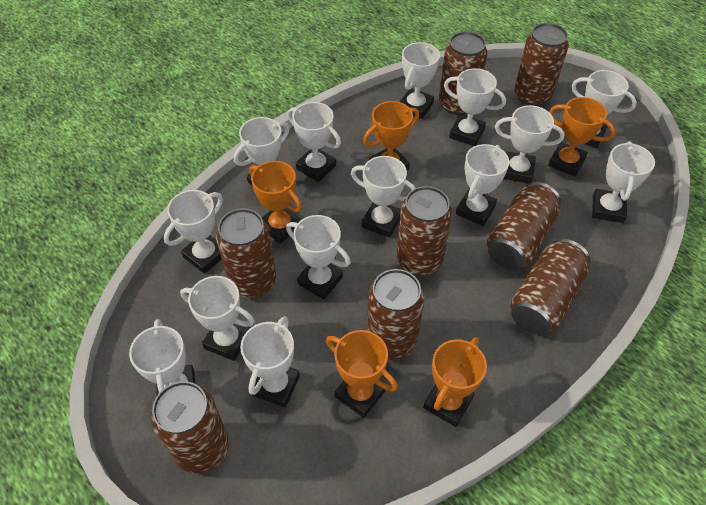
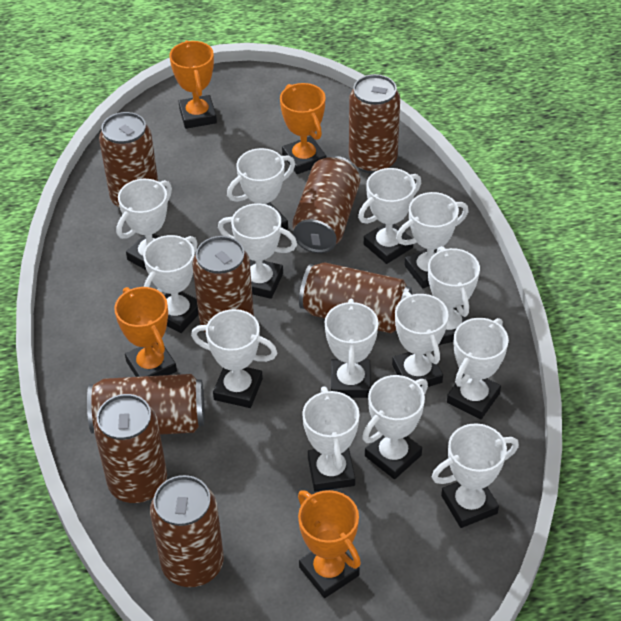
orange trophy: 5 -> 4

